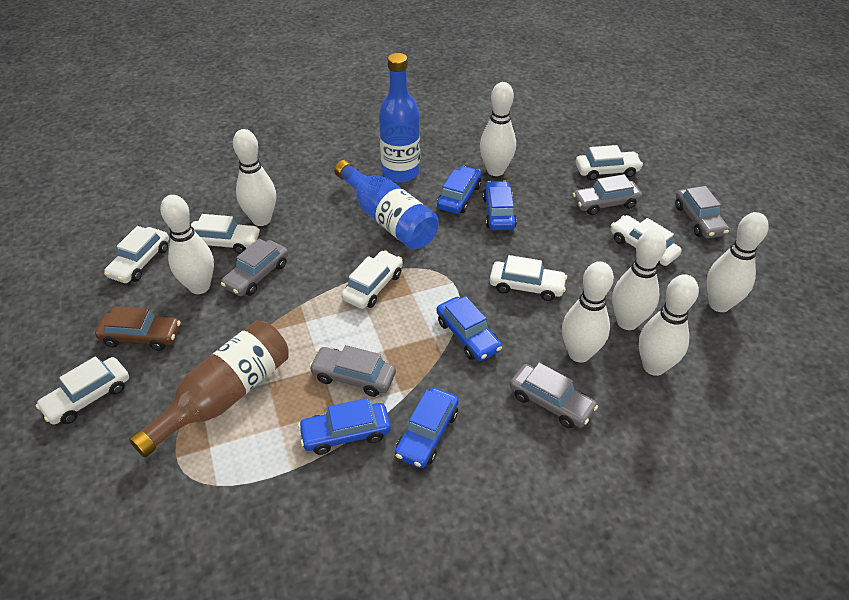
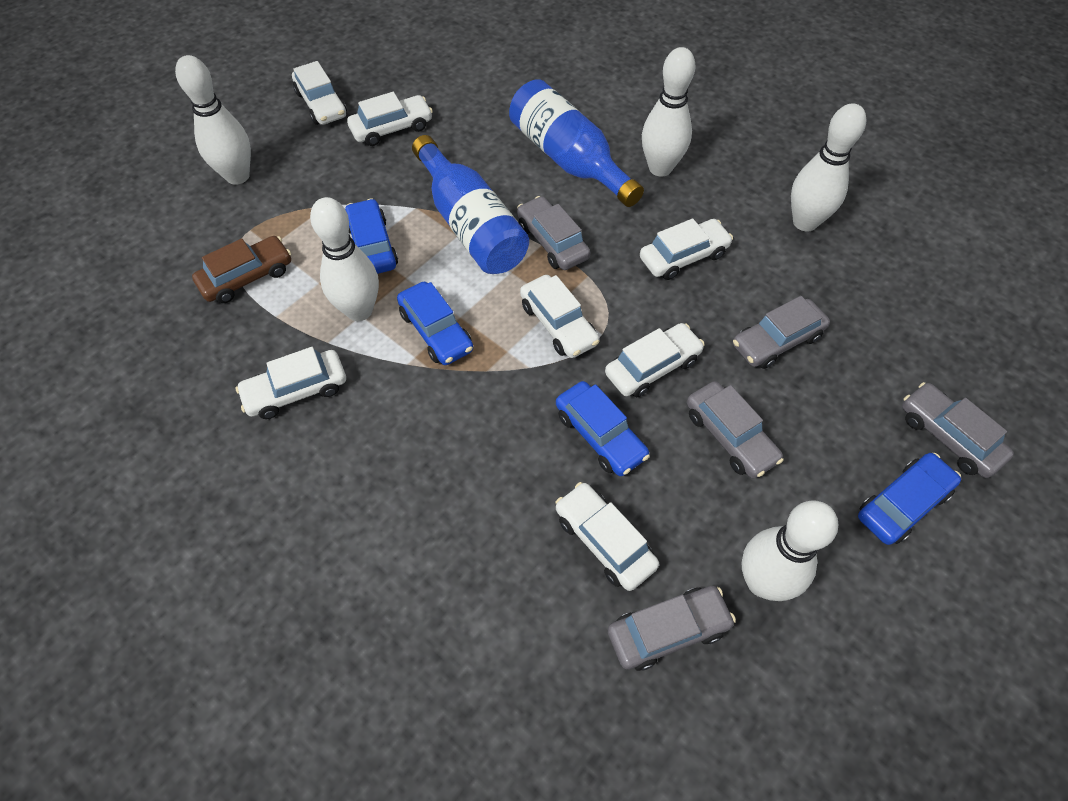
blue car: 5 -> 4
brown bottle: 1 -> 0
white bowling pin: 7 -> 5

